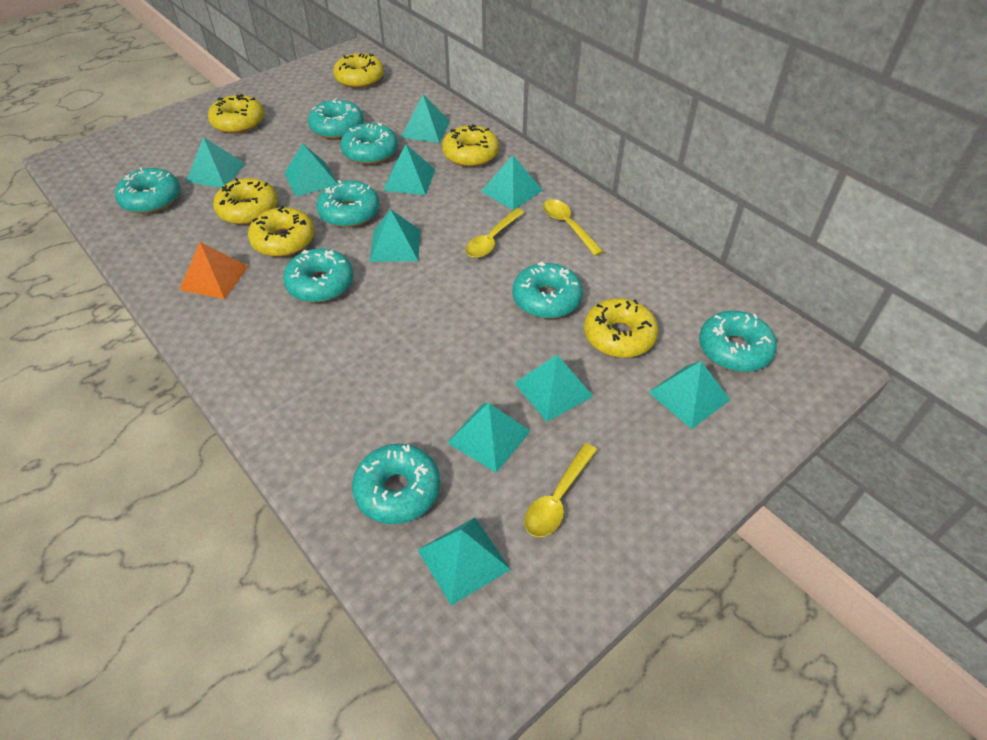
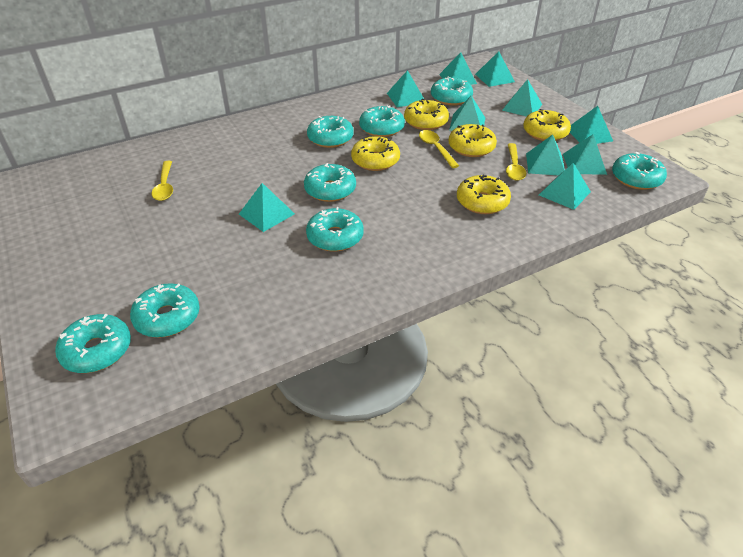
orange pyramid: 1 -> 0
yellow donut: 6 -> 5

